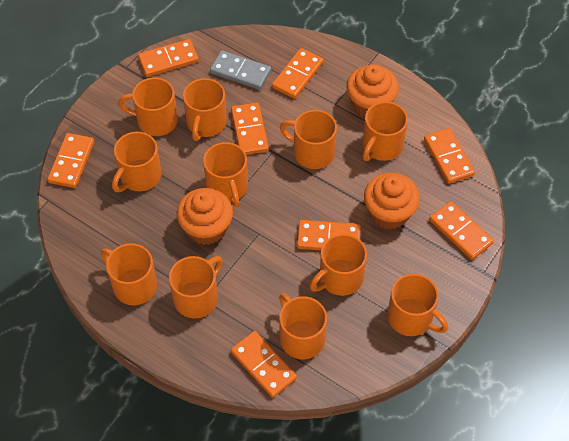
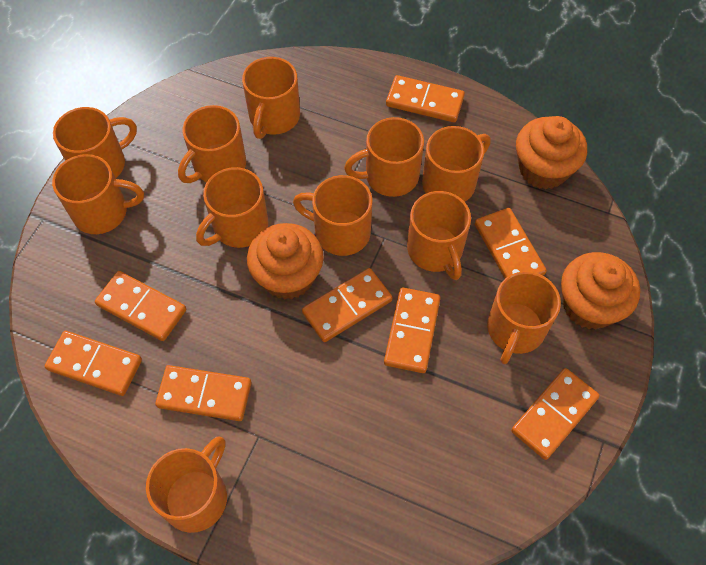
grey domino: 1 -> 0

